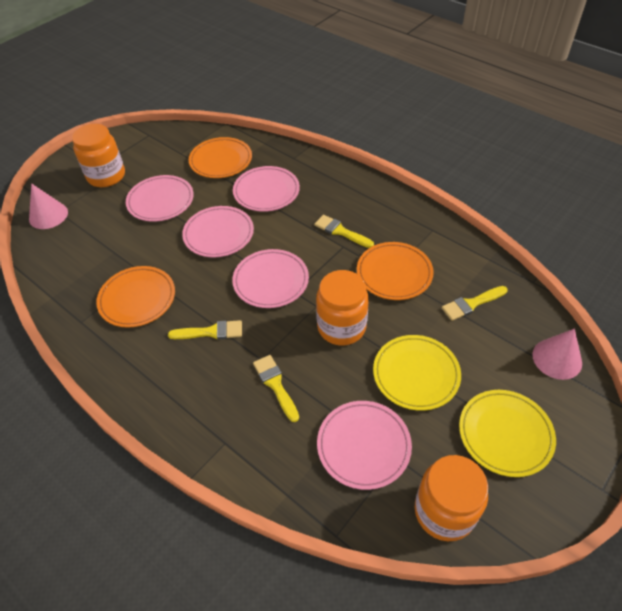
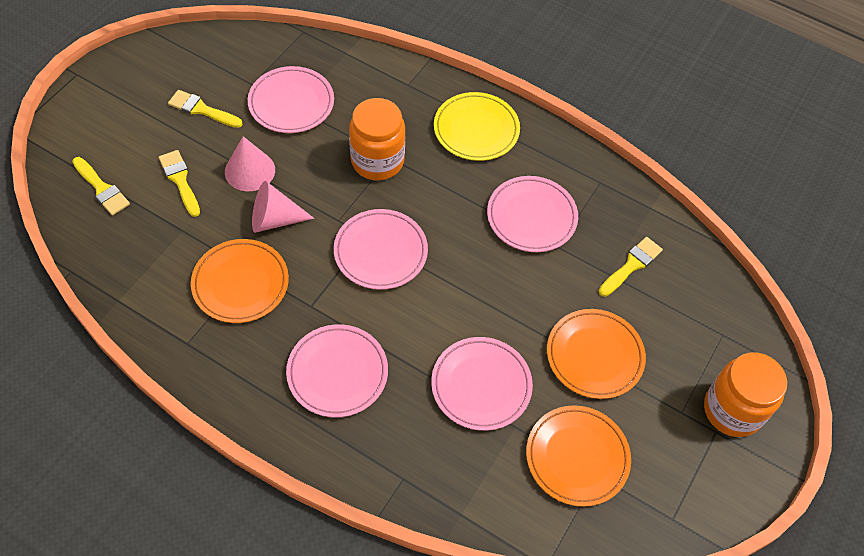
orange jar: 3 -> 2
yellow plate: 2 -> 1

